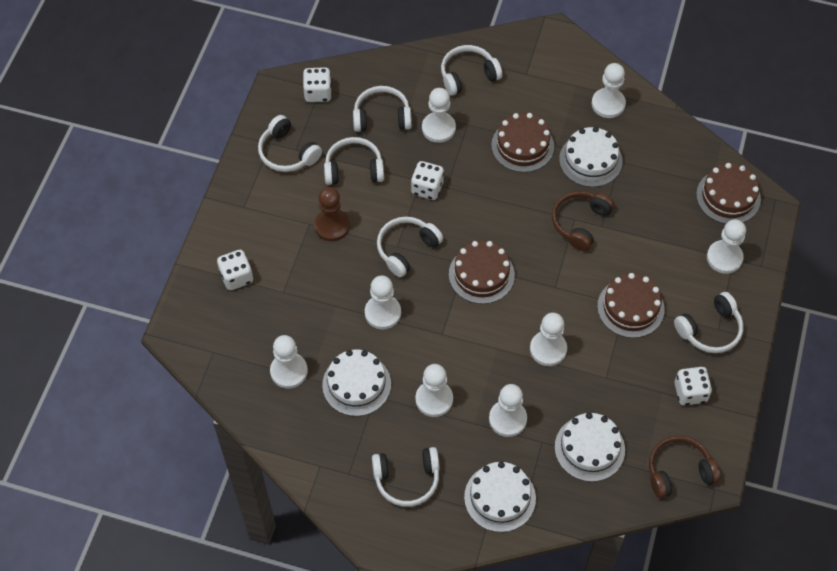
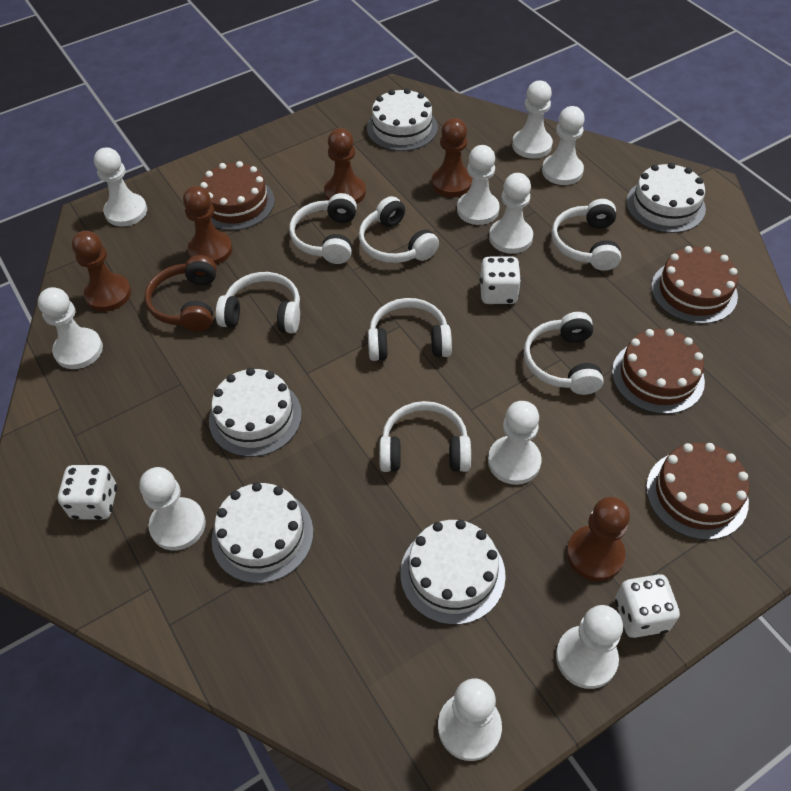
brown headphones: 2 -> 1
brown pawn: 1 -> 5
white cake: 4 -> 5
white dice: 4 -> 3
white pawn: 8 -> 10

